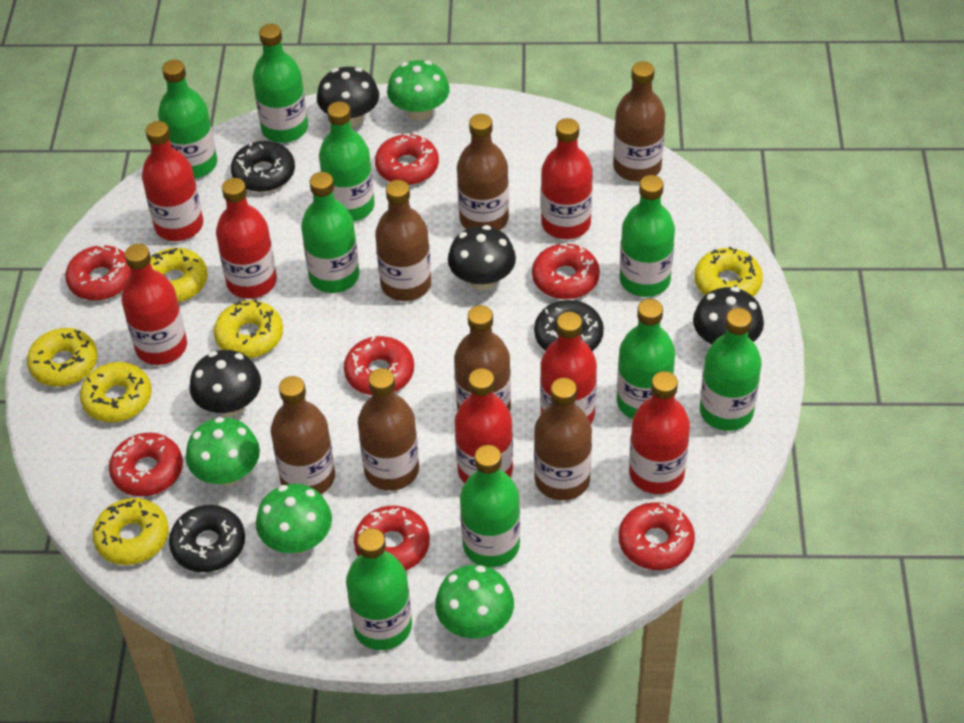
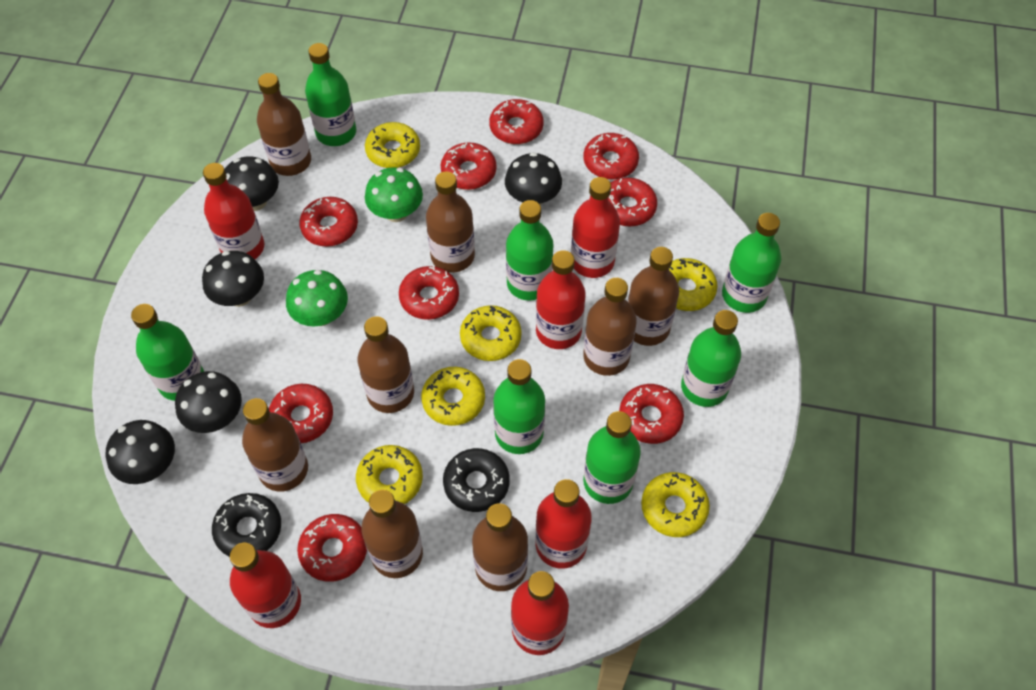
black donut: 3 -> 2
black mushroom: 4 -> 5
brown bottle: 7 -> 8
green bottle: 9 -> 7
green mushroom: 4 -> 2
red bottle: 7 -> 6
red donut: 7 -> 9

